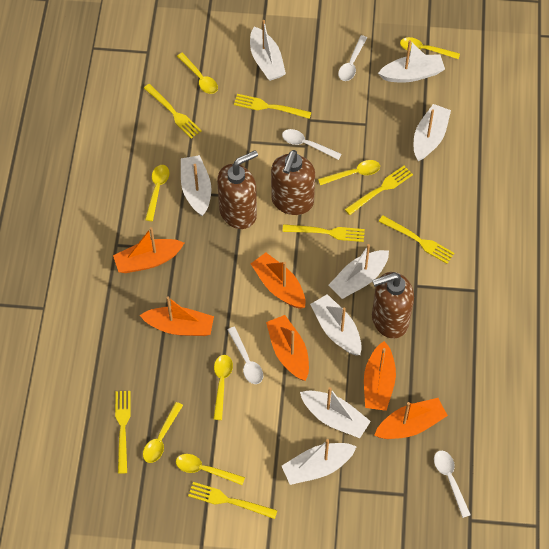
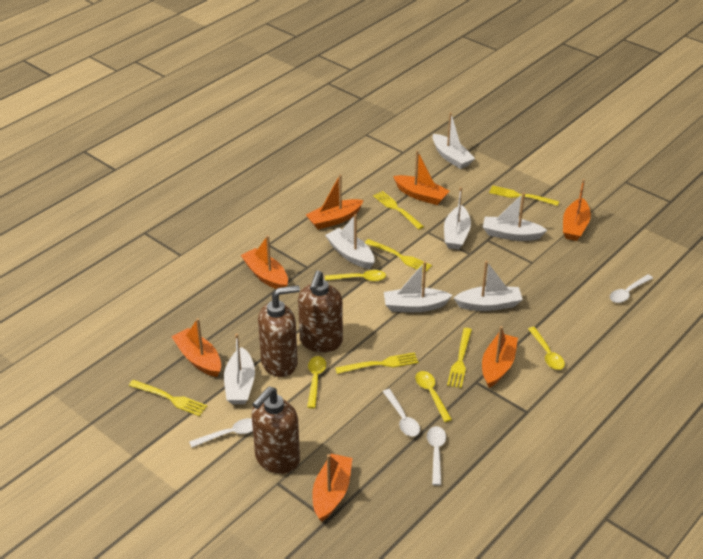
orange boat: 6 -> 7
white boat: 8 -> 7
yellow fork: 7 -> 6
yellow spoon: 7 -> 4

